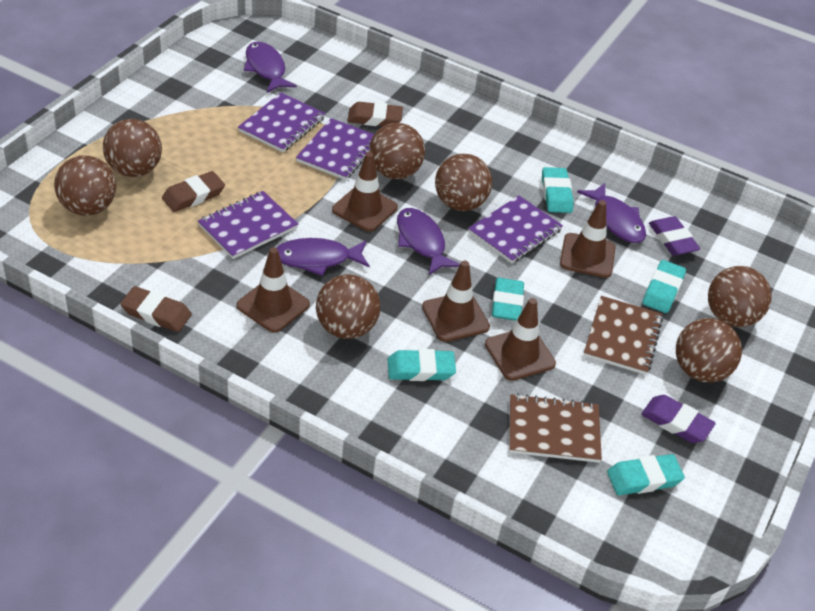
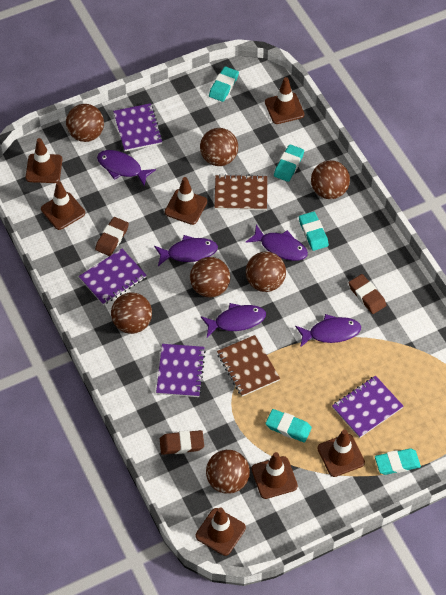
brown traffic cone: 5 -> 7
purple eraser: 2 -> 0
purple fish: 4 -> 5

